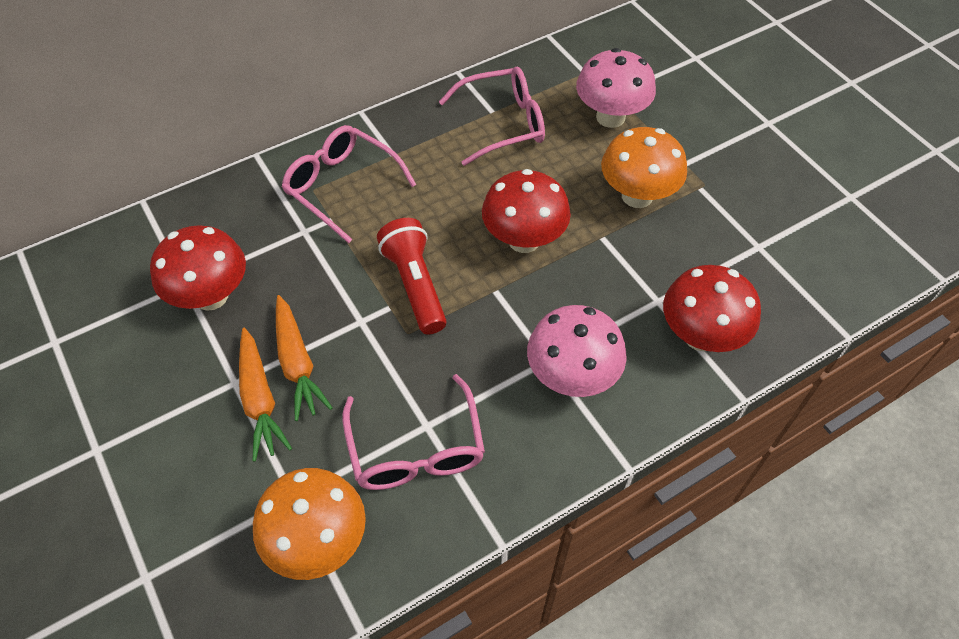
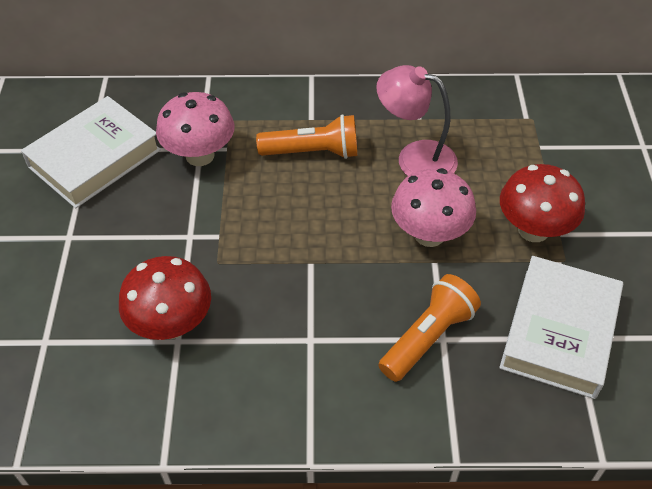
orange carrot: 2 -> 0
orange flashlight: 0 -> 2
orange mushroom: 2 -> 0
pink glasses: 3 -> 0
pink lamp: 0 -> 1
red flashlight: 1 -> 0
red mushroom: 3 -> 2
white book: 0 -> 2

